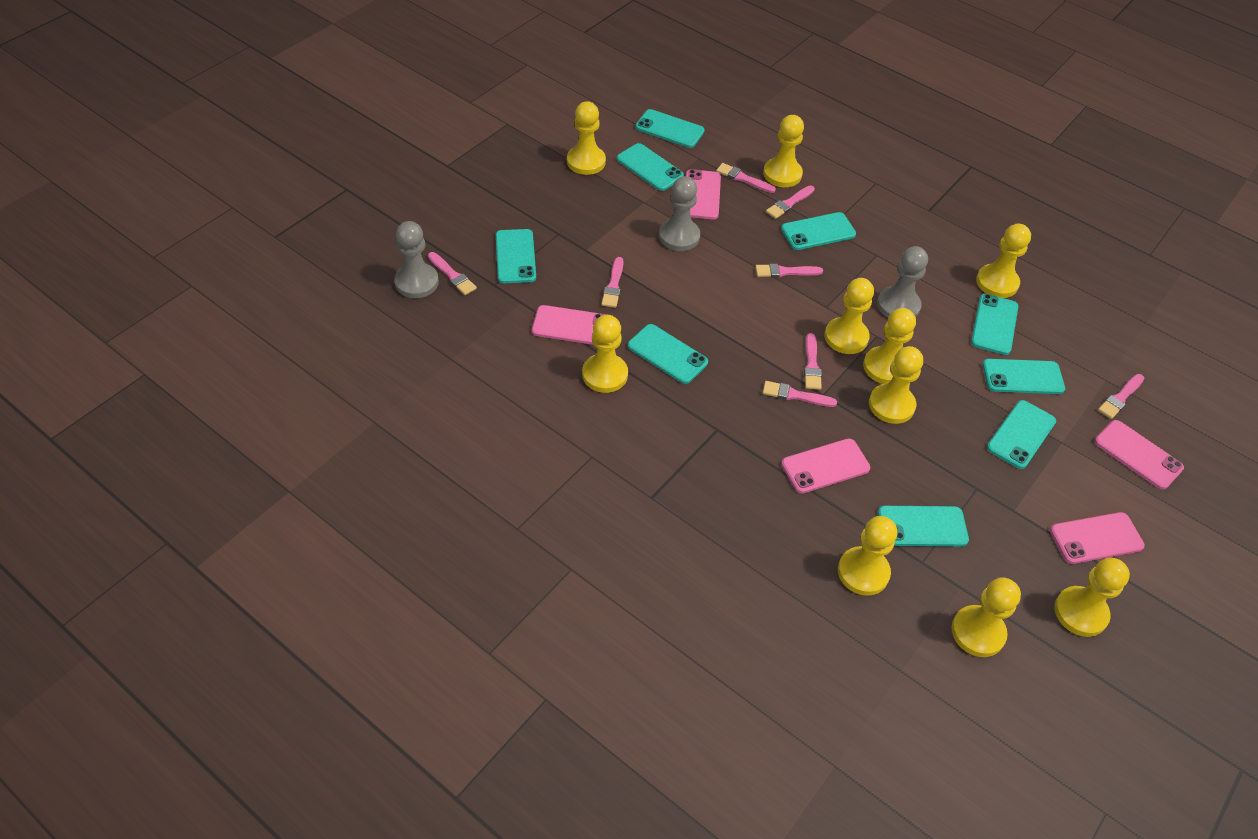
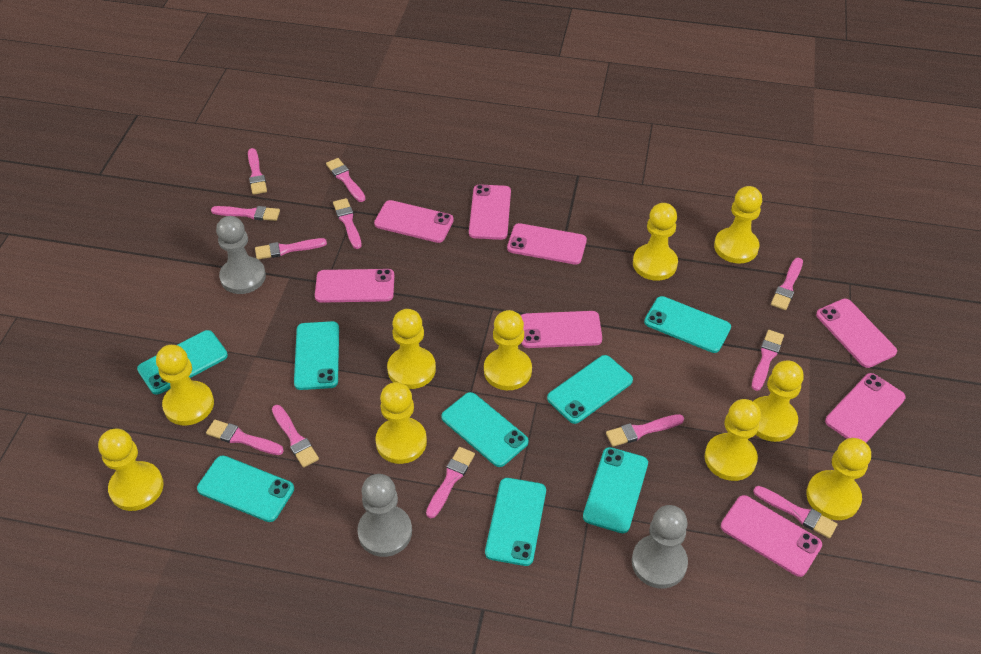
pink brush: 8 -> 12
pink phone: 5 -> 8
turquoise phone: 9 -> 8

